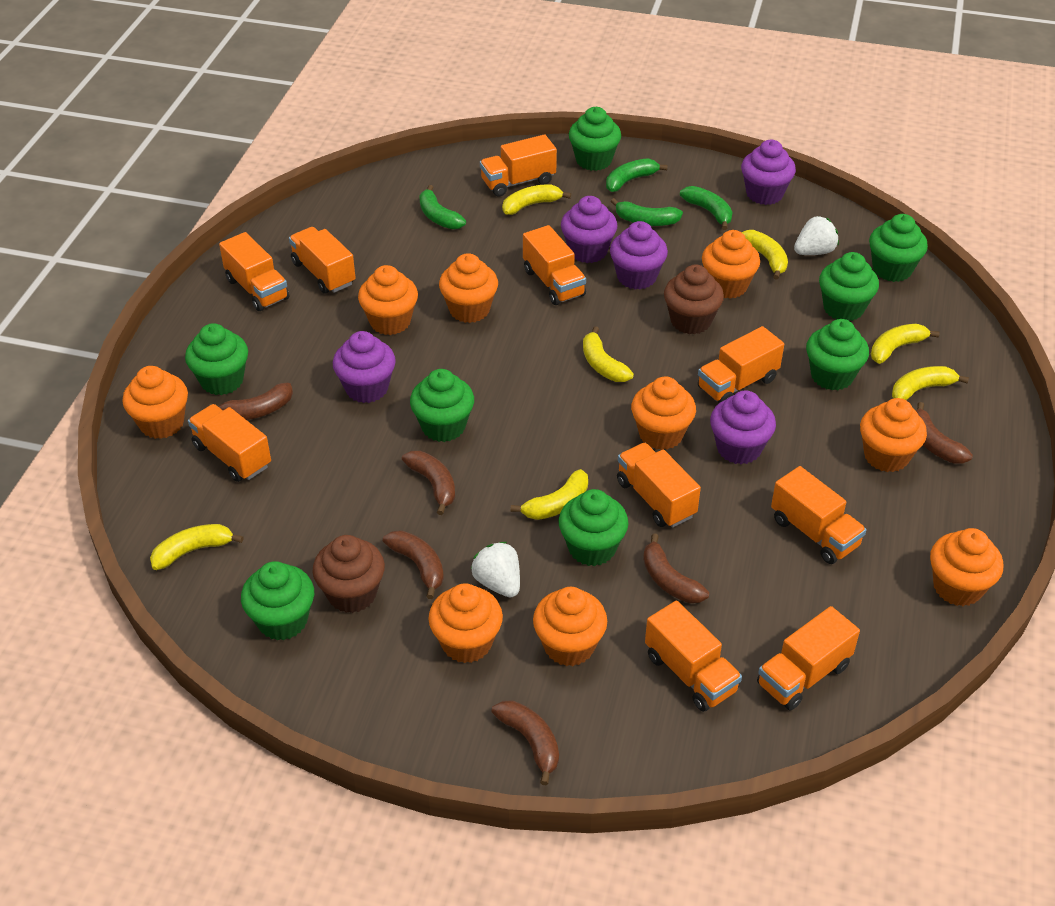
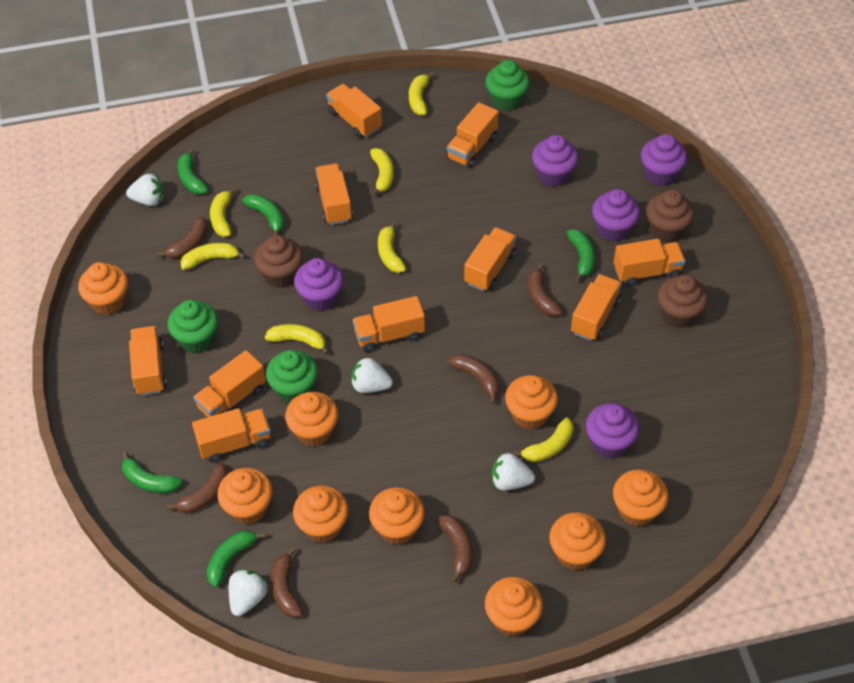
brown cupcake: 2 -> 3
green banana: 4 -> 5
green cupcake: 8 -> 3
white strawberry: 2 -> 4

